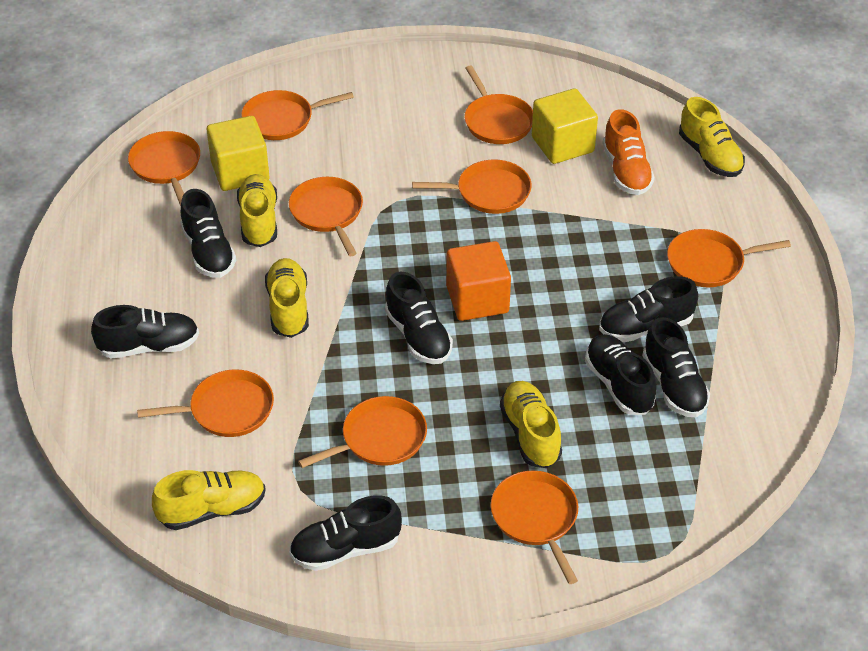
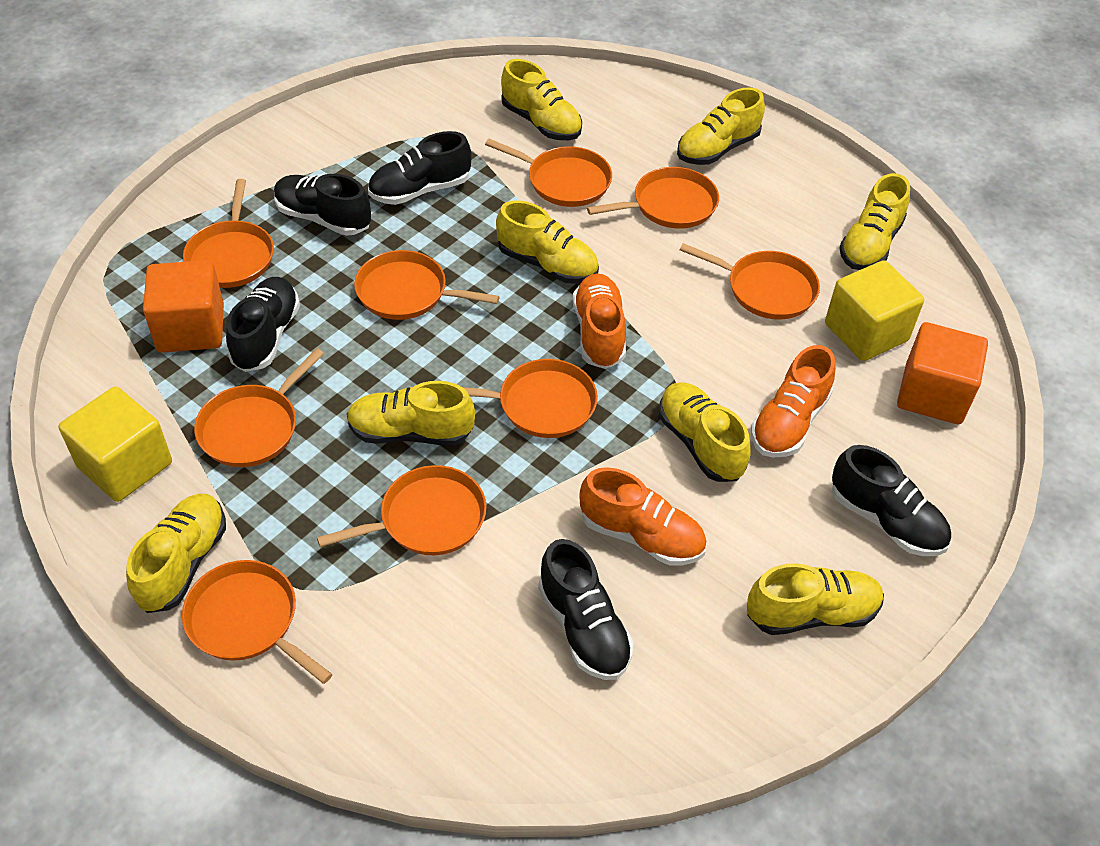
black shoe: 7 -> 5
orange cube: 1 -> 2
orange shoe: 1 -> 3
yellow shoe: 5 -> 8

